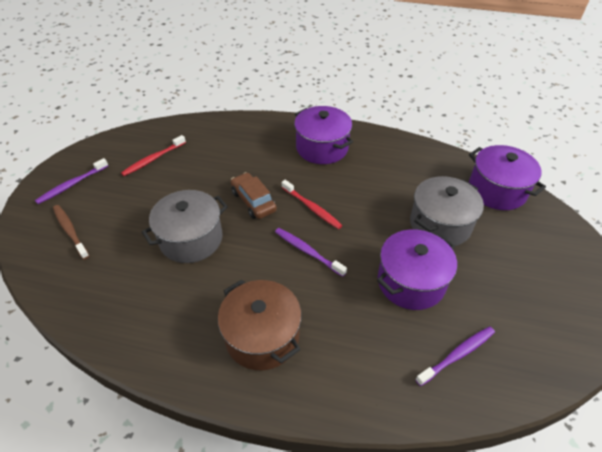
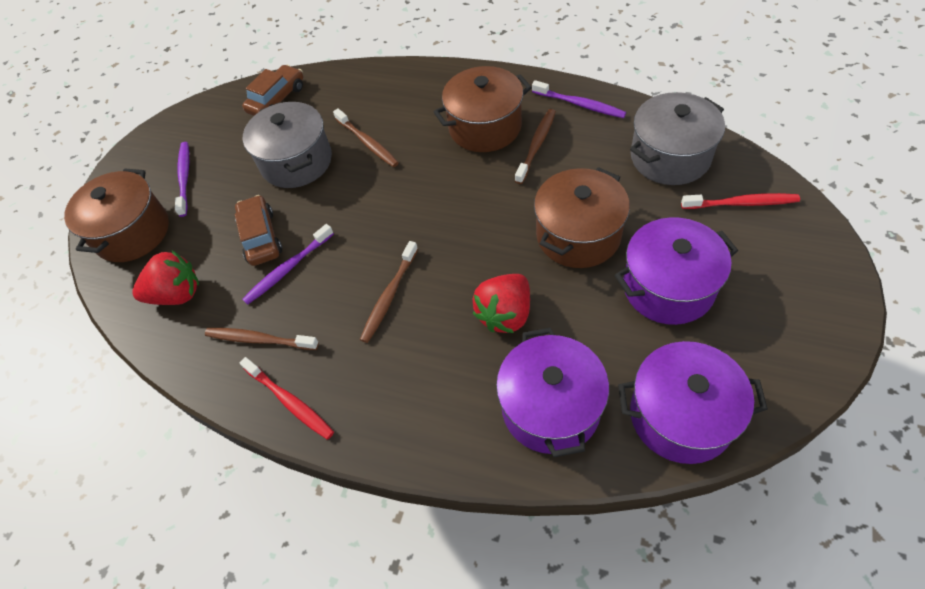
brown car: 1 -> 2
brown pot: 1 -> 3
brown toothbrush: 1 -> 4
red strawberry: 0 -> 2

